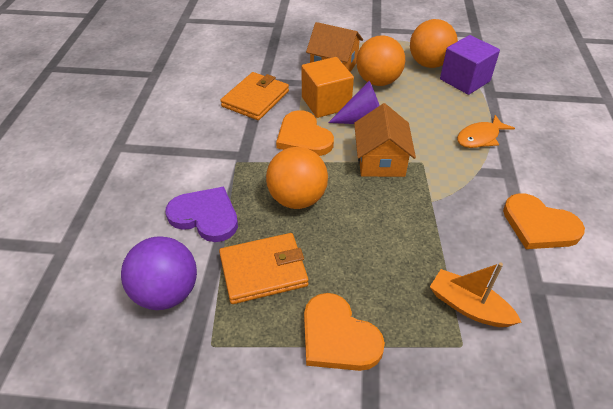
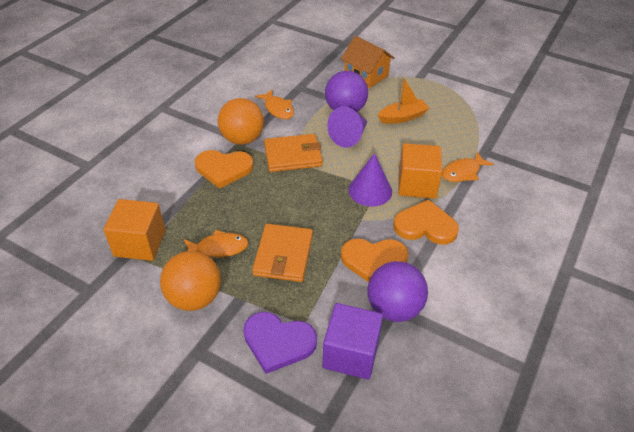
orange ball: 3 -> 2
orange cube: 1 -> 2
orange fish: 1 -> 3
orange house: 2 -> 1
purple ball: 1 -> 2
purple cone: 1 -> 2

